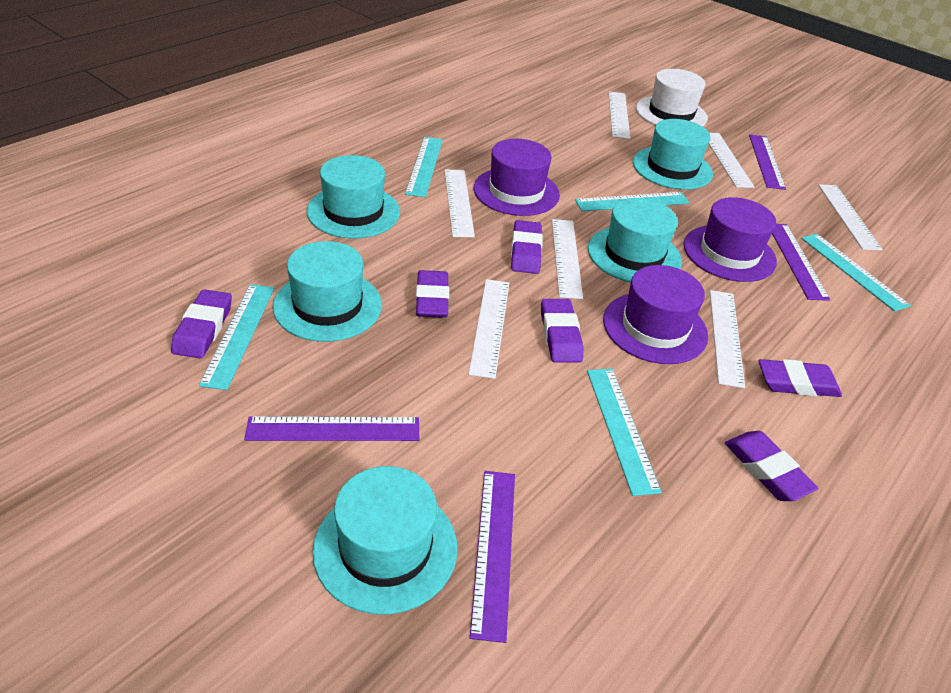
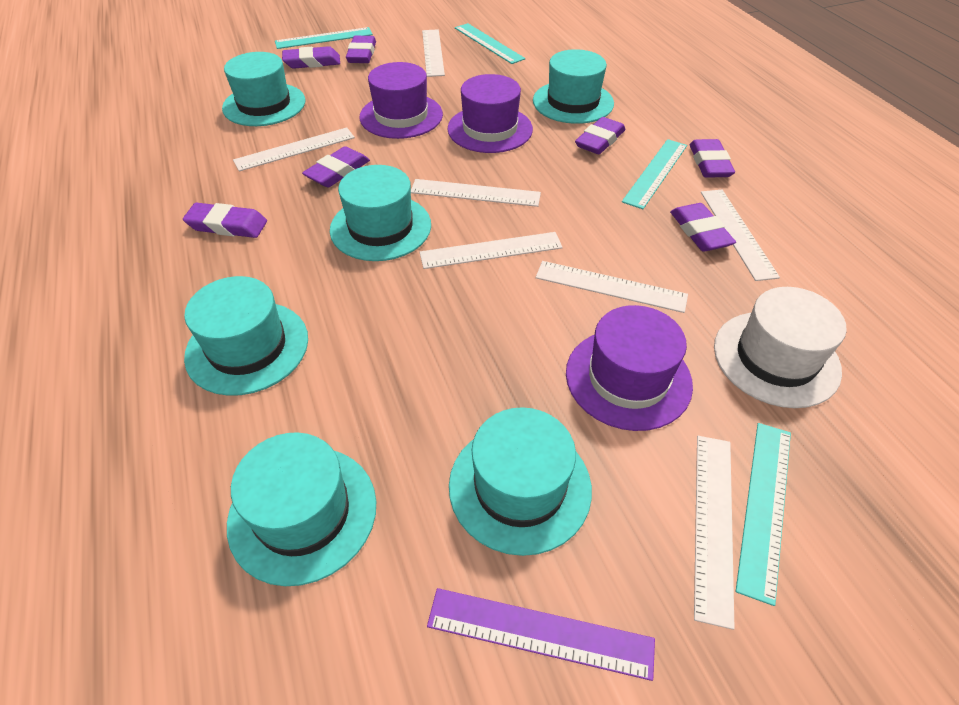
purple eraser: 6 -> 7
purple ruler: 4 -> 1
turquoise hat: 5 -> 6
turquoise ruler: 5 -> 4

